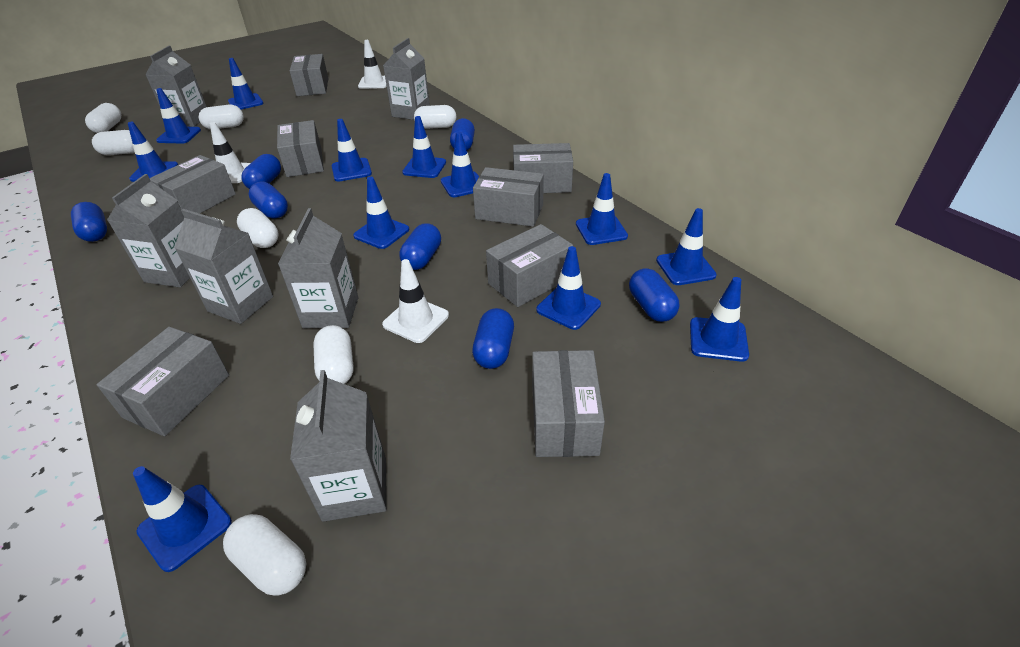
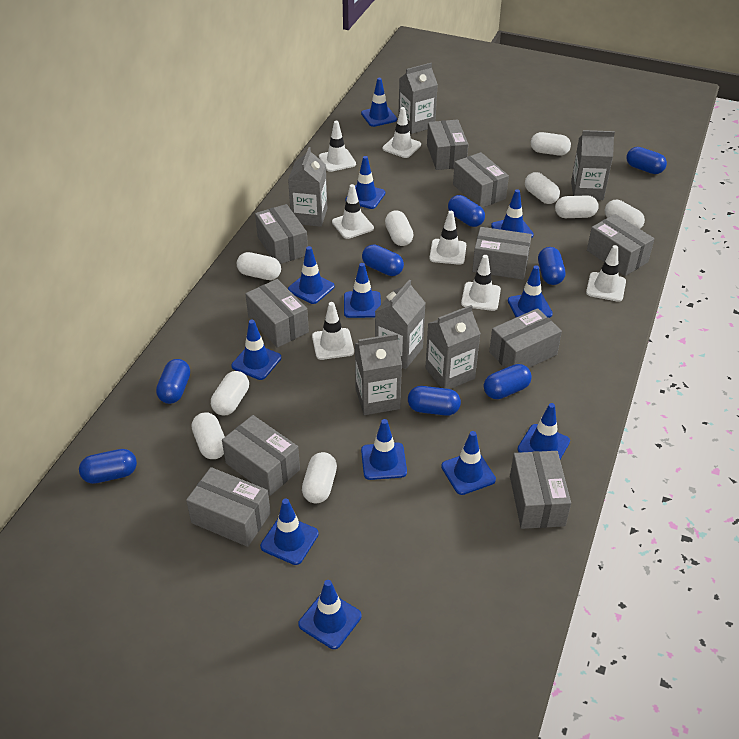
blue capsule: 7 -> 8
grey box: 8 -> 10
white capsule: 7 -> 9
white traffic cone: 3 -> 7

